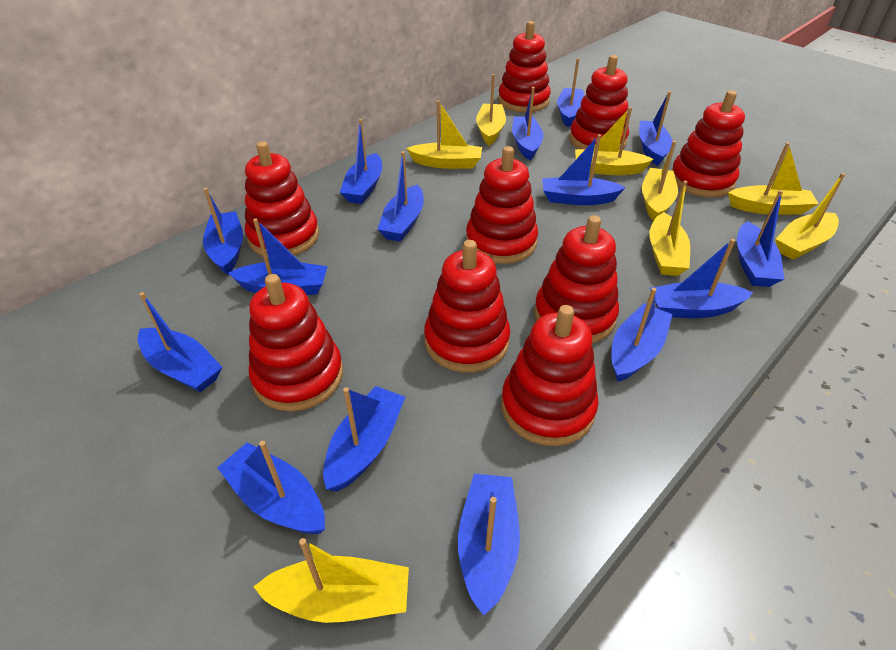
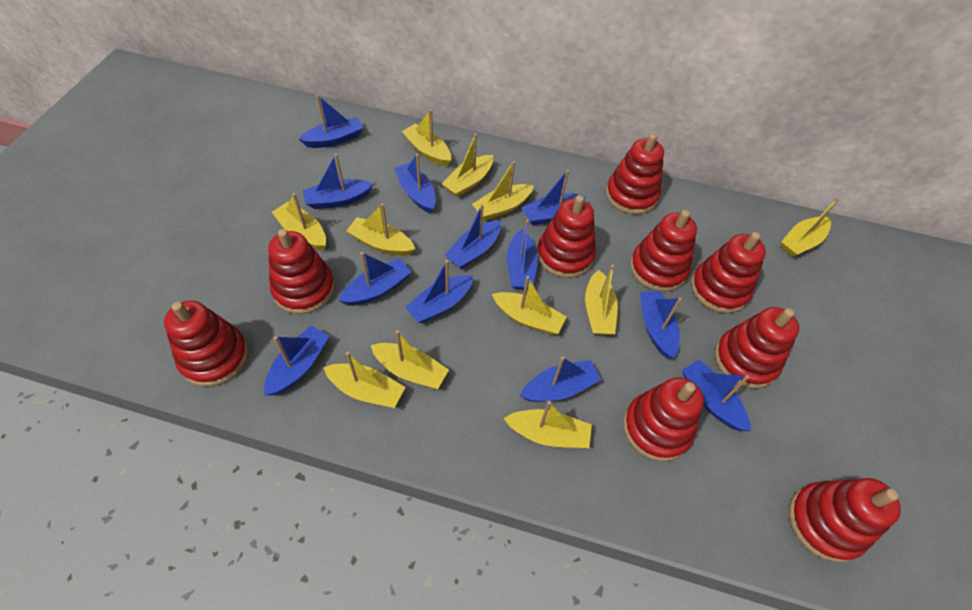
blue boat: 15 -> 12
yellow boat: 8 -> 11

